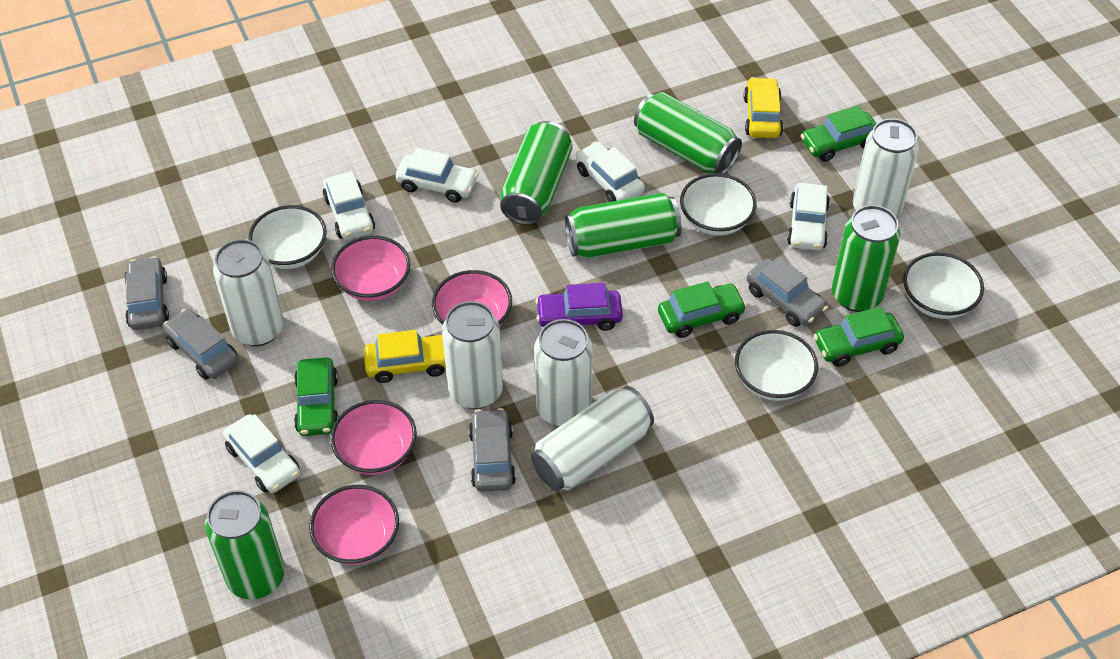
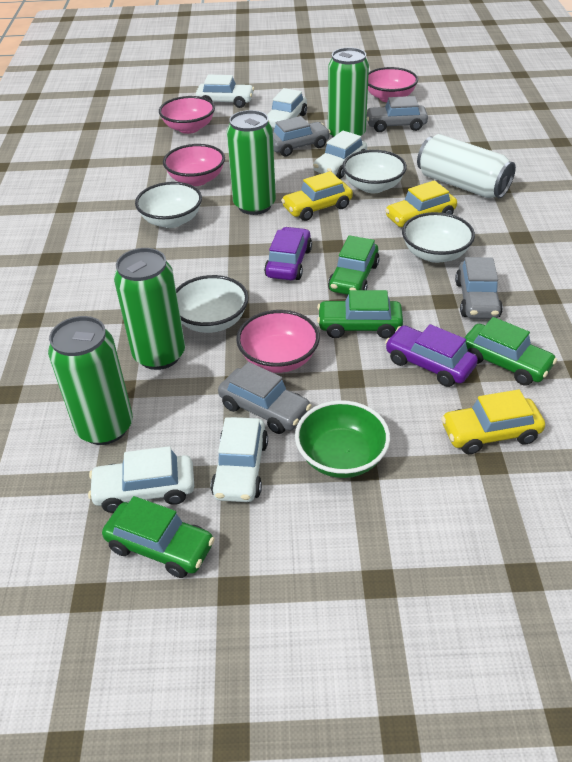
green bowl: 0 -> 1
green can: 5 -> 4
purple car: 1 -> 2
white can: 5 -> 1
yellow car: 2 -> 3

